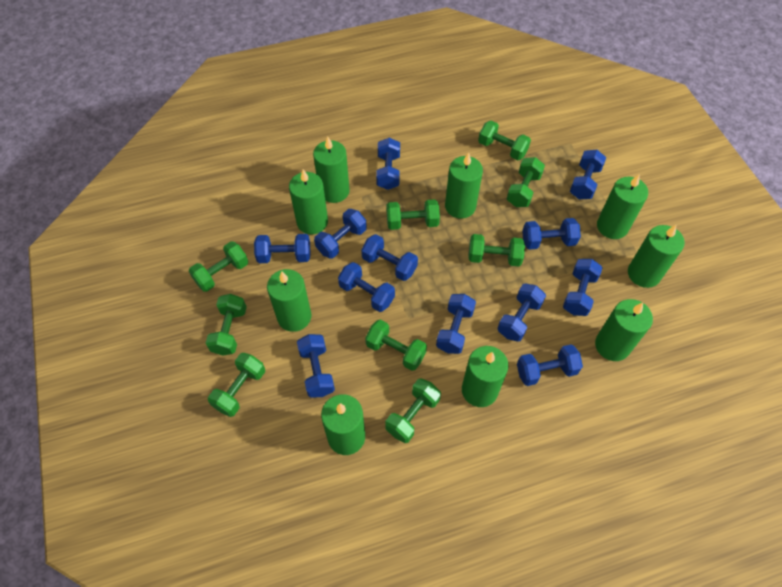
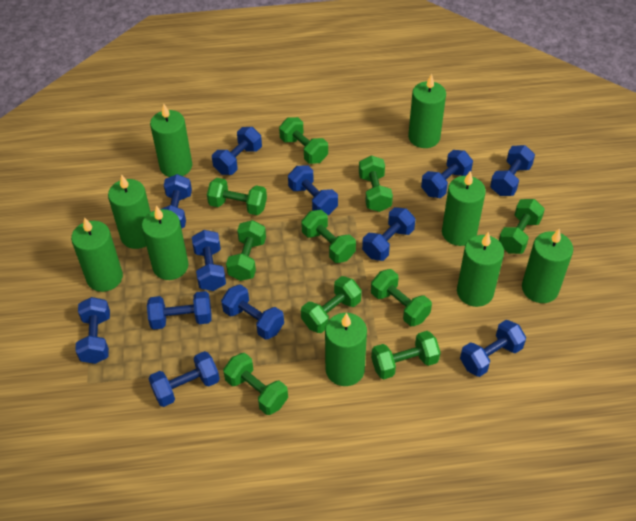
green dumbbell: 9 -> 10

